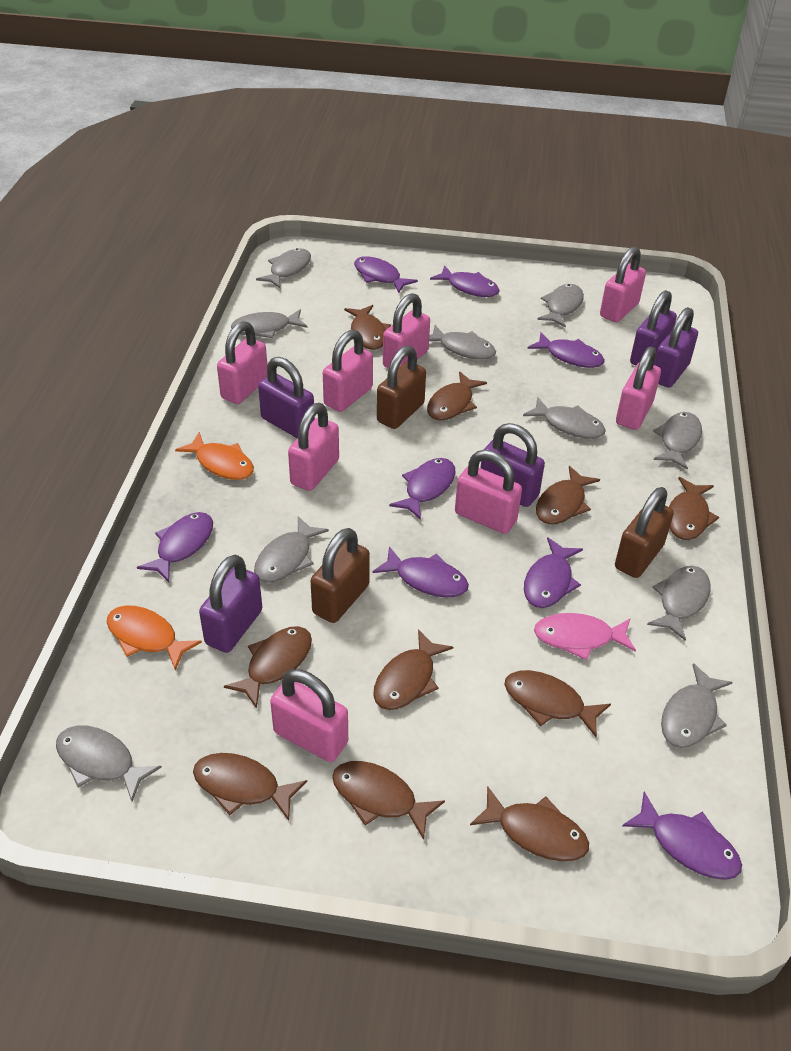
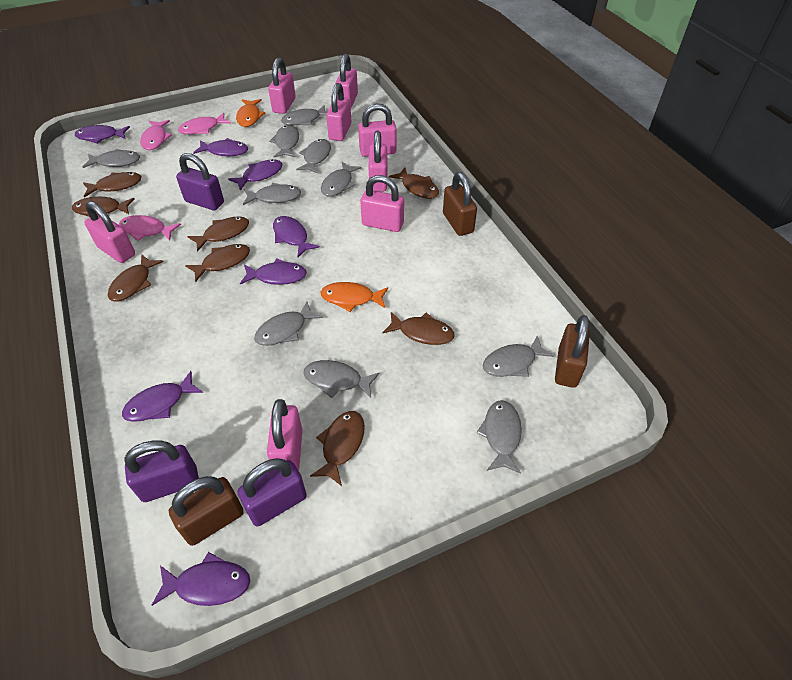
brown fish: 10 -> 8
pink fish: 1 -> 3
purple fish: 8 -> 7
purple padlock: 5 -> 3

